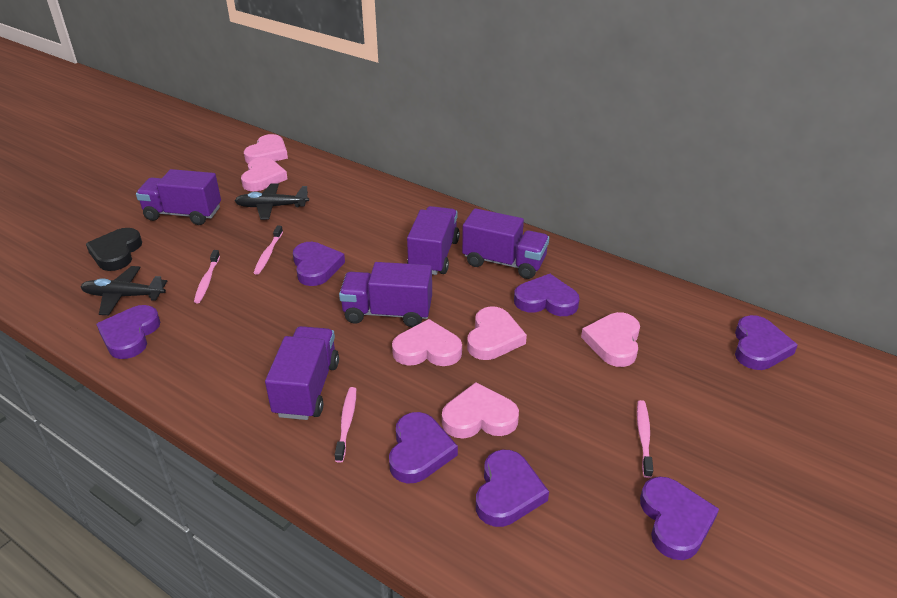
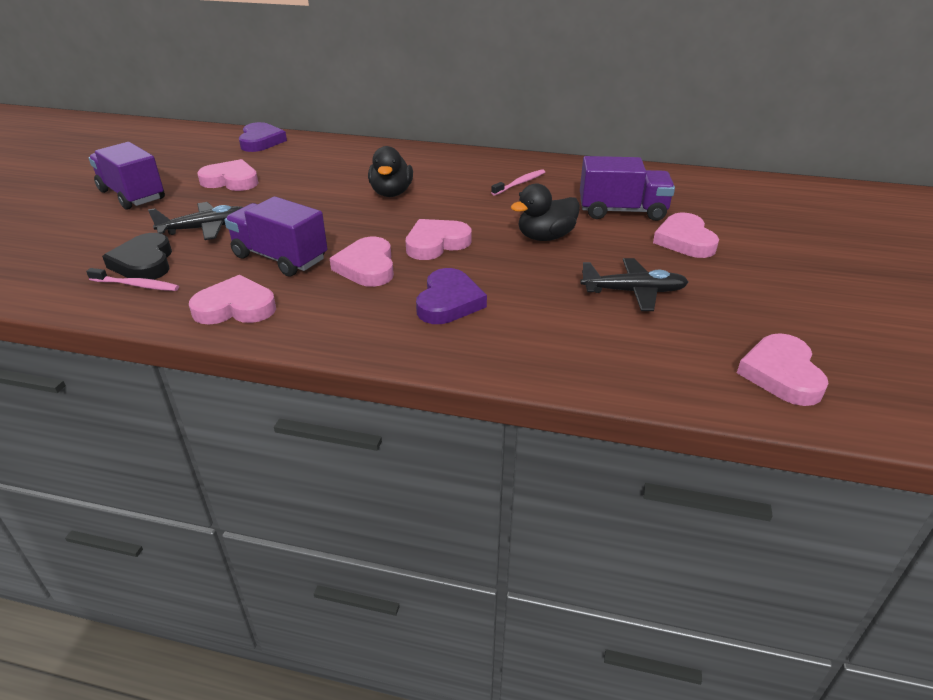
black duck: 0 -> 2
pink toothbrush: 4 -> 2
purple heart: 7 -> 2
purple truck: 5 -> 3

